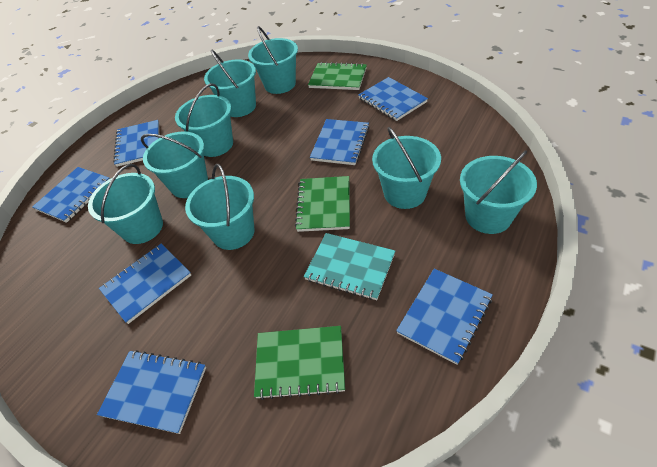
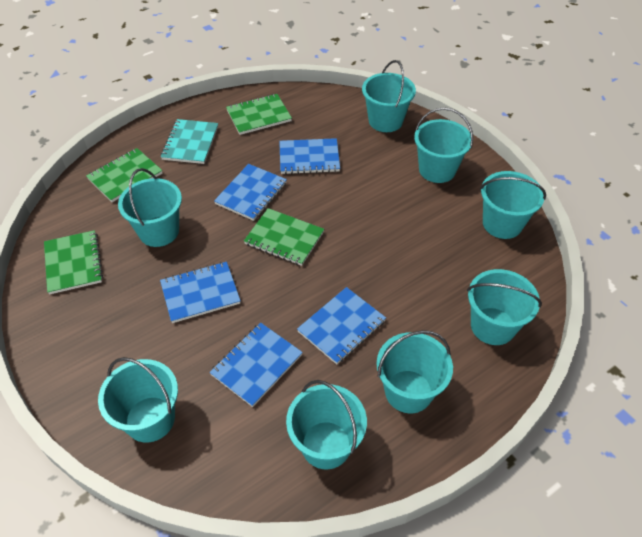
blue notebook: 7 -> 5
green notebook: 3 -> 4

